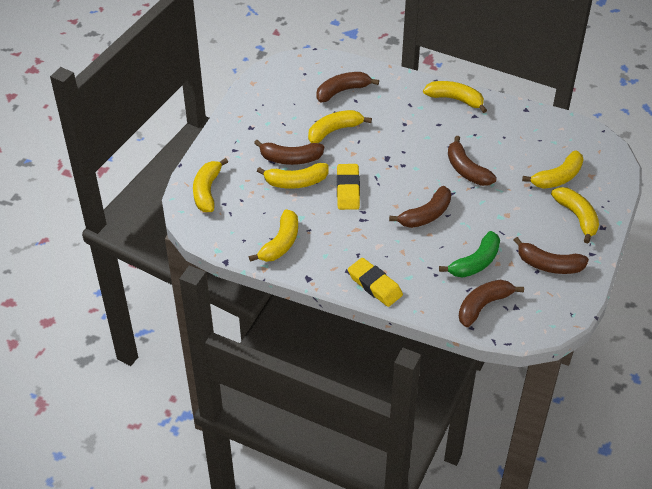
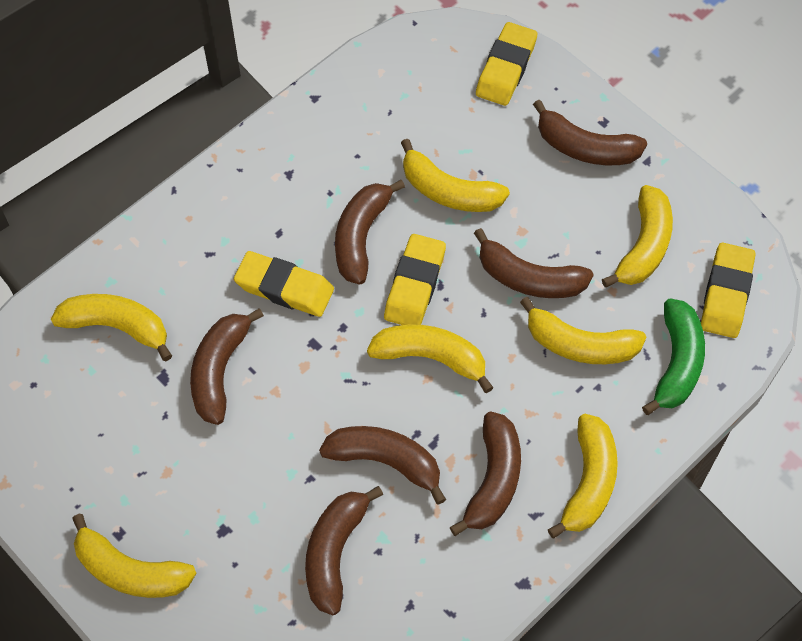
brown banana: 6 -> 7
yellow eraser: 2 -> 4

